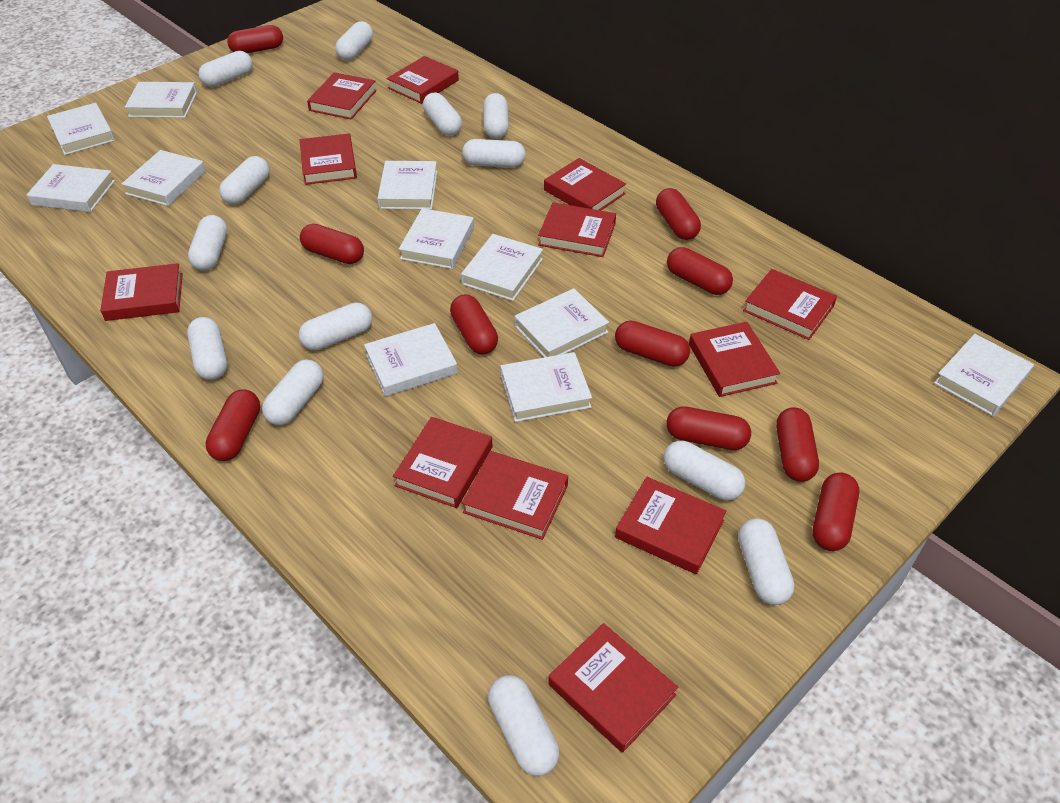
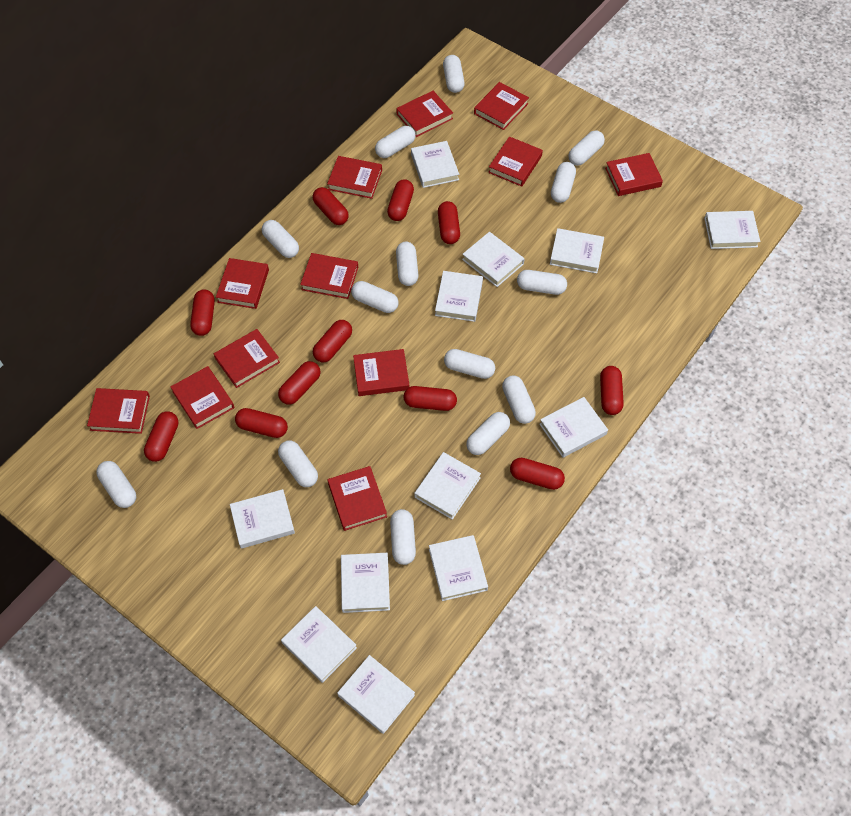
red capsule: 10 -> 11
white book: 11 -> 12
white capsule: 13 -> 14

